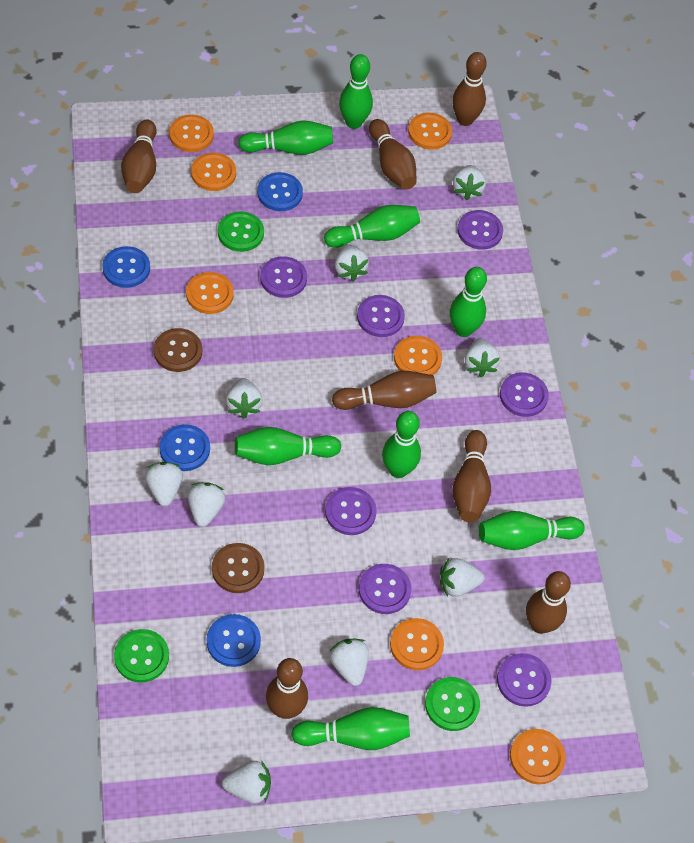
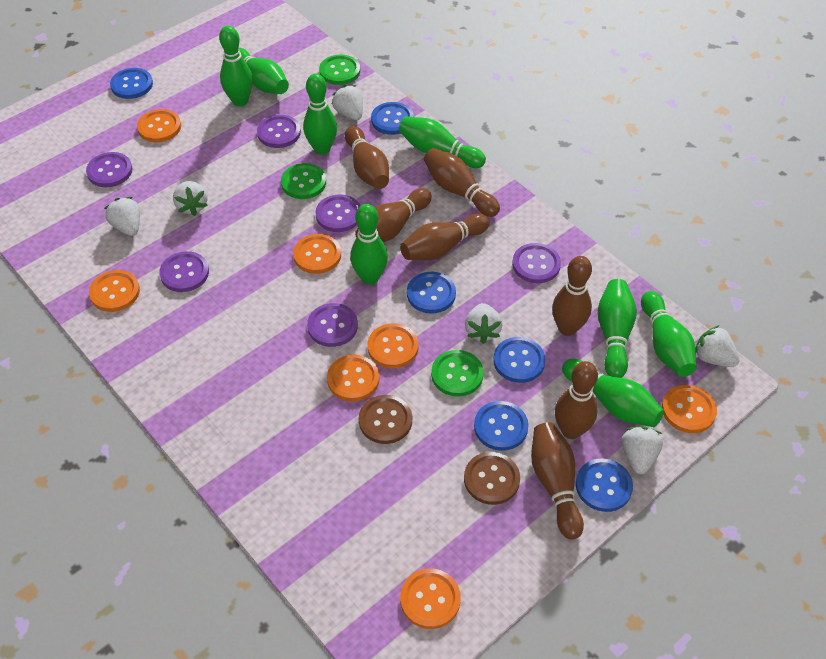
blue button: 4 -> 6
purple button: 7 -> 6
white strawberry: 9 -> 6

